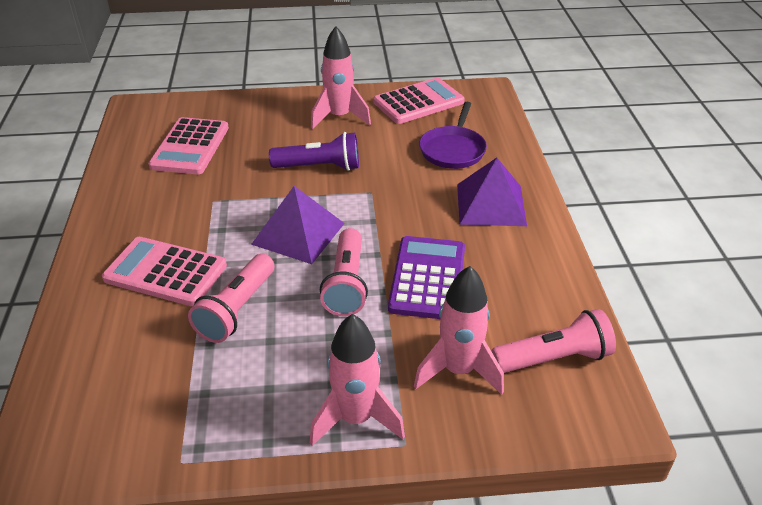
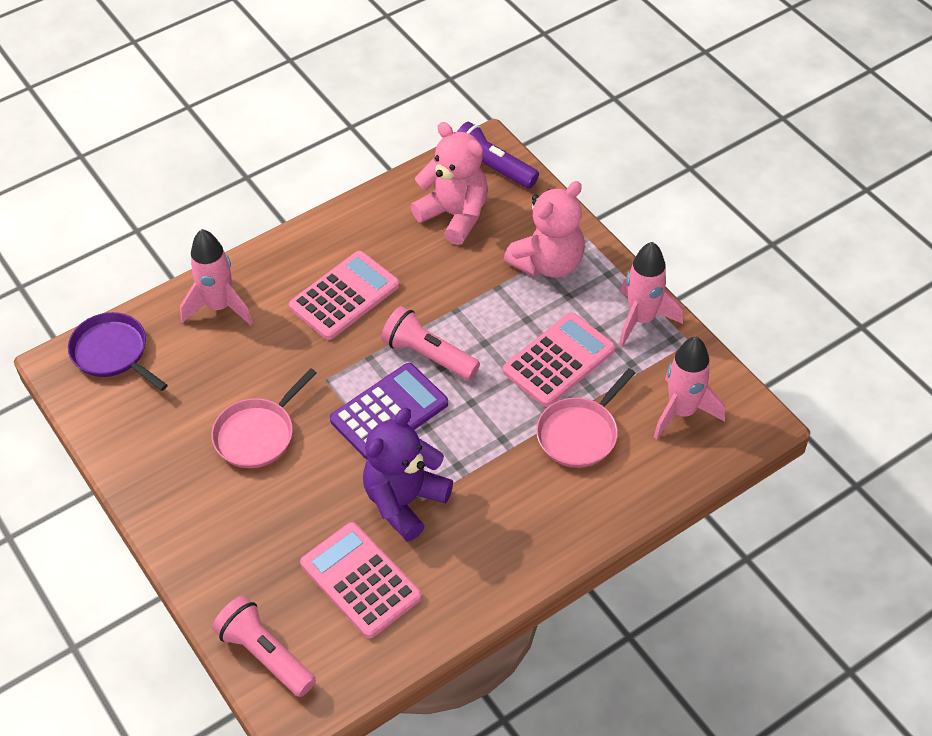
pink flashlight: 3 -> 2
pink pan: 0 -> 2
pink teddy bear: 0 -> 2
purple pyramid: 2 -> 0
purple teddy bear: 0 -> 1

